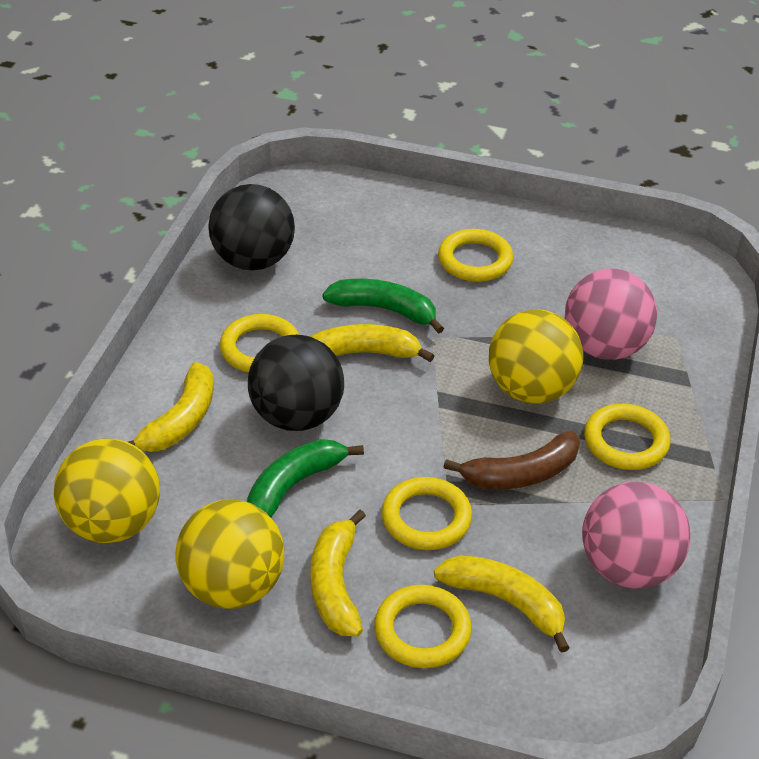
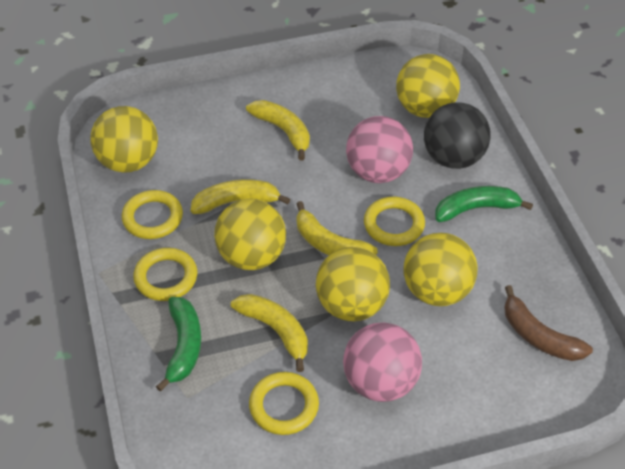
black ball: 2 -> 1
yellow ball: 3 -> 5
yellow ring: 5 -> 4

